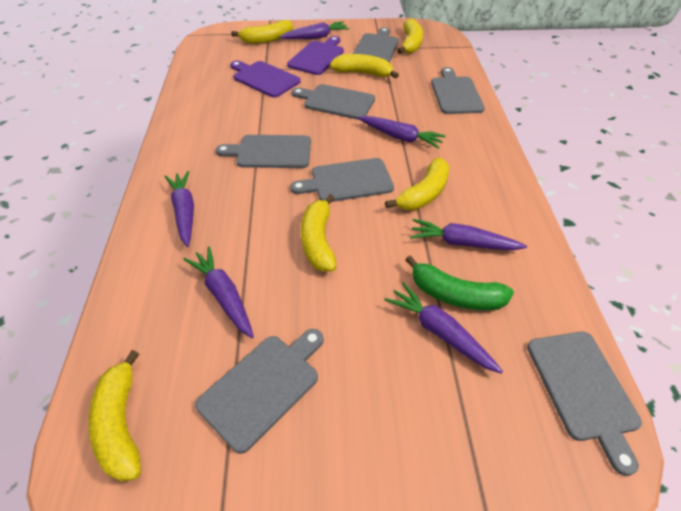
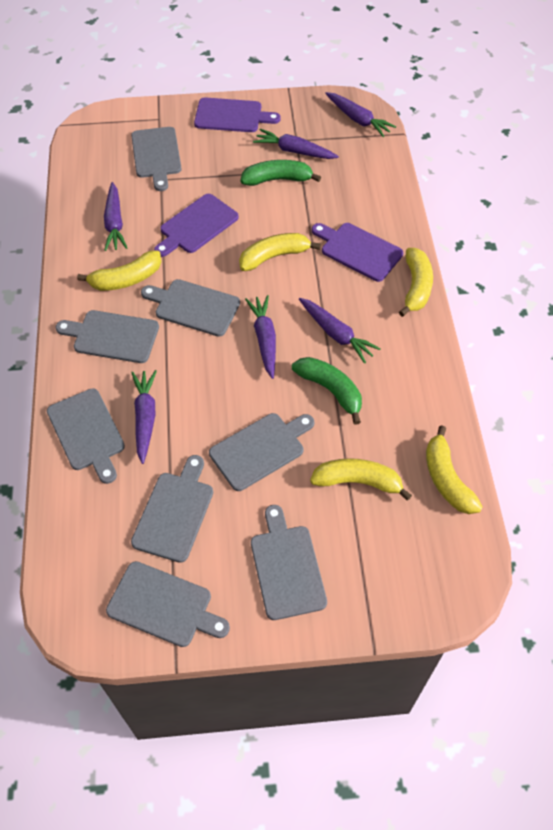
green banana: 1 -> 2
grey cutting board: 7 -> 8
purple cutting board: 2 -> 3
yellow banana: 6 -> 5

